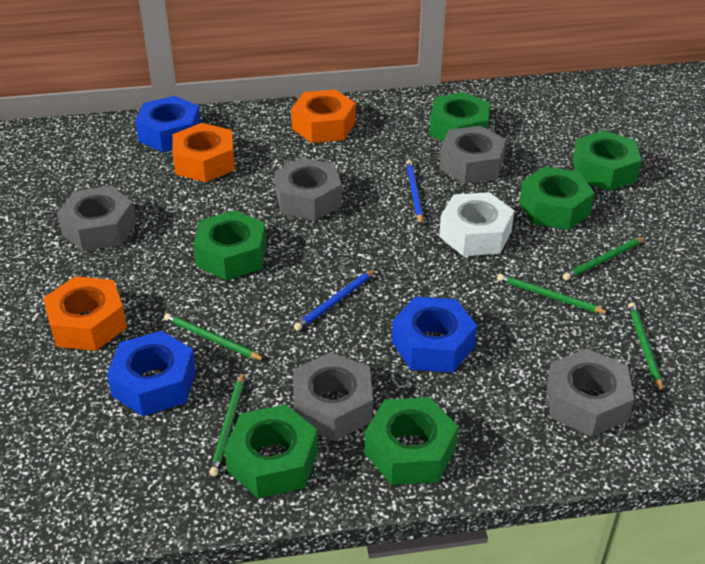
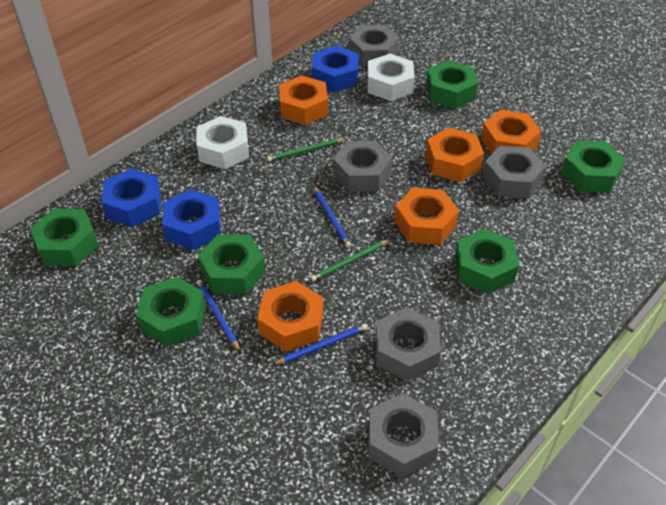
blue pencil: 2 -> 3
green pencil: 5 -> 2
orange nut: 3 -> 5
white nut: 1 -> 2

